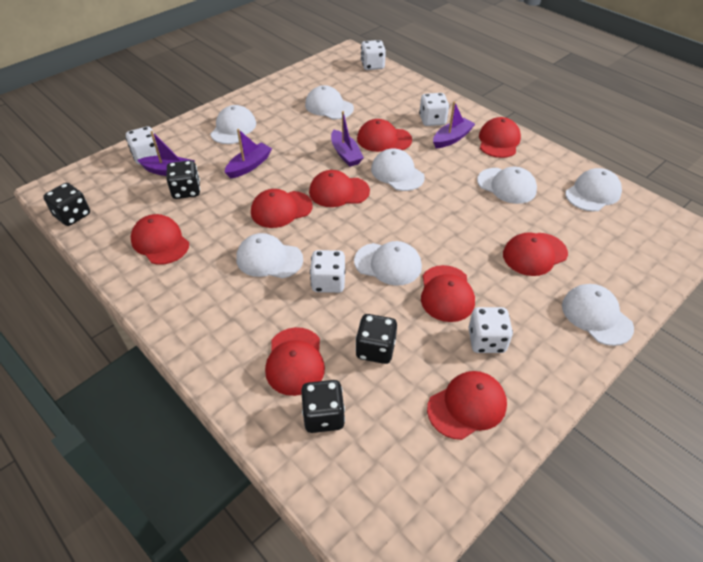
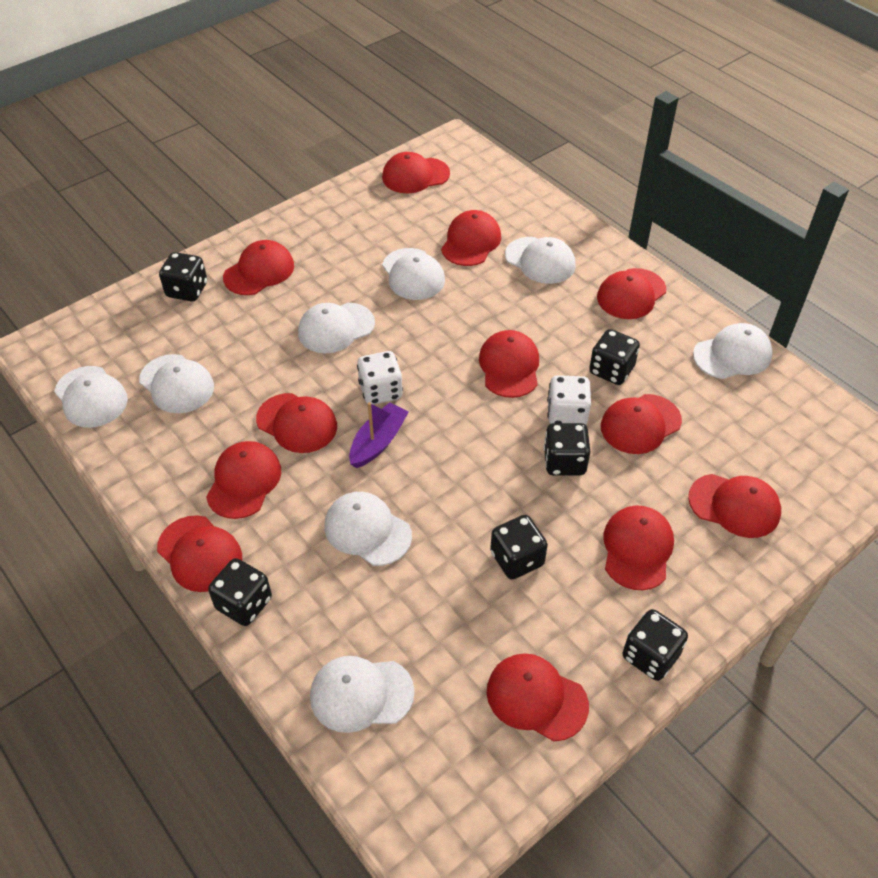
black dice: 4 -> 6
purple boat: 4 -> 1
red cap: 9 -> 12
white dice: 5 -> 2

